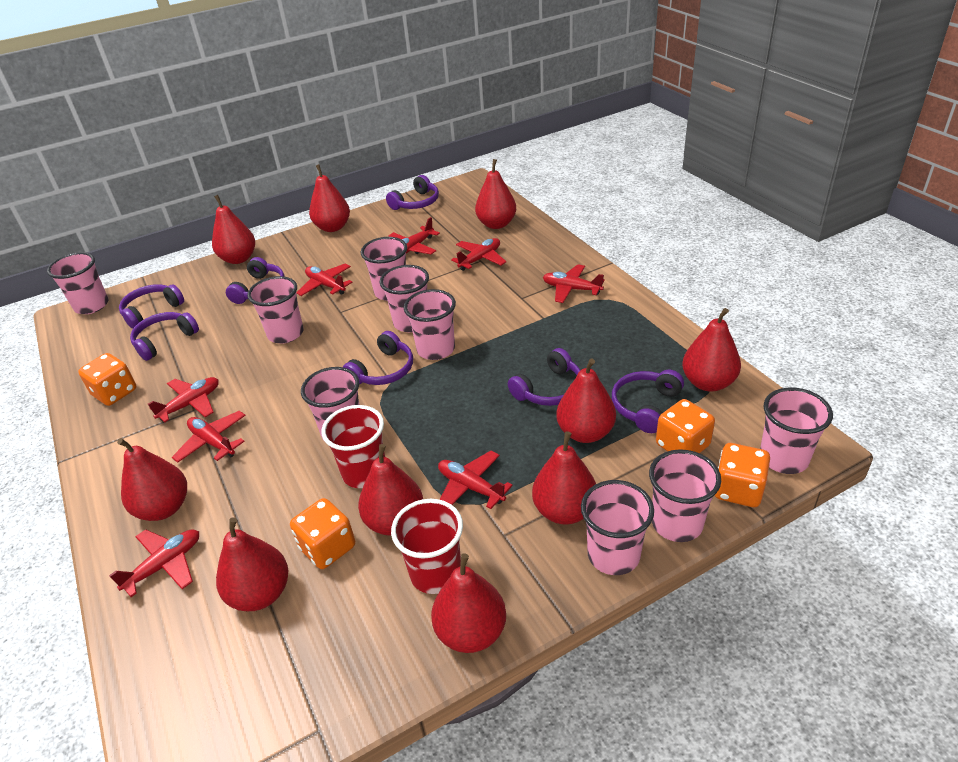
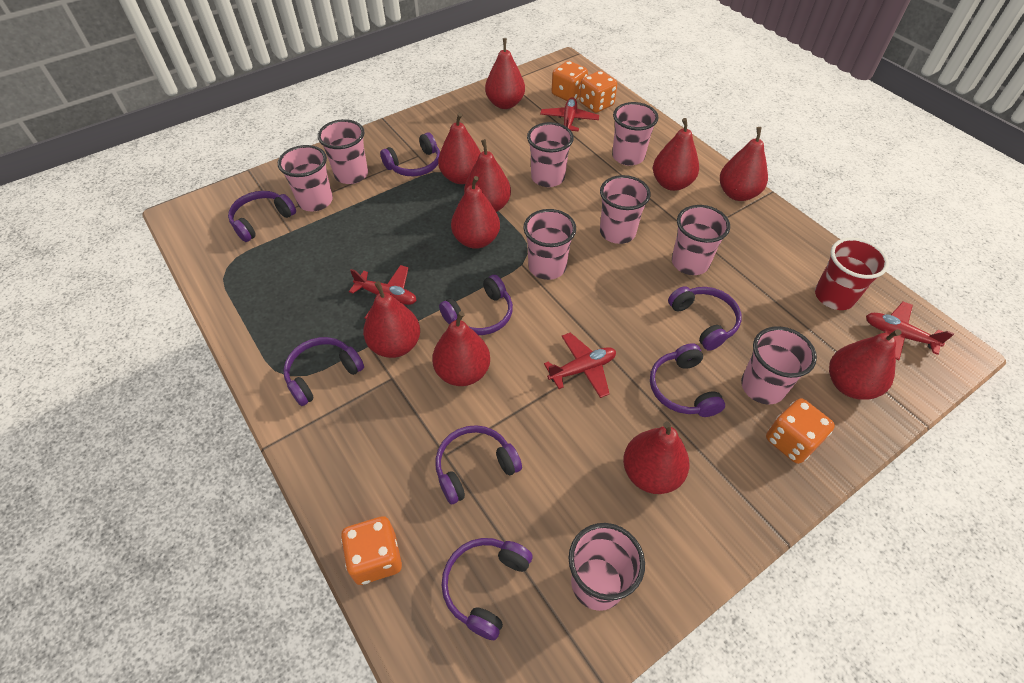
purple headphones: 7 -> 8
red cup: 2 -> 1
red plane: 8 -> 4

